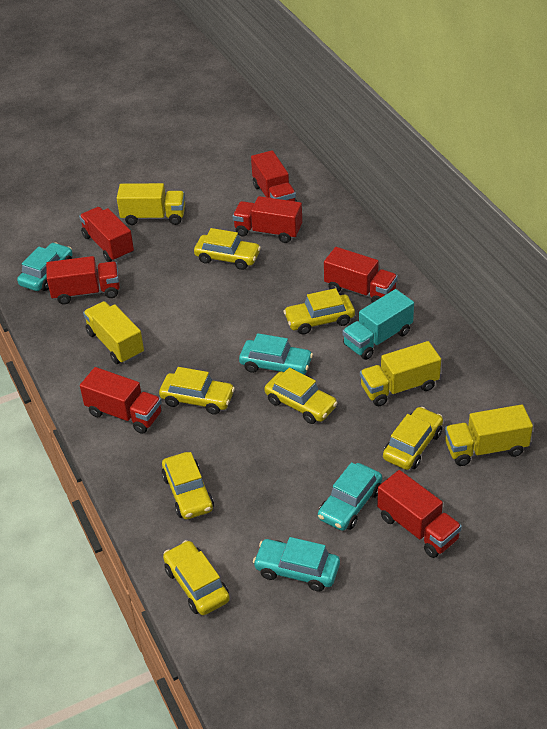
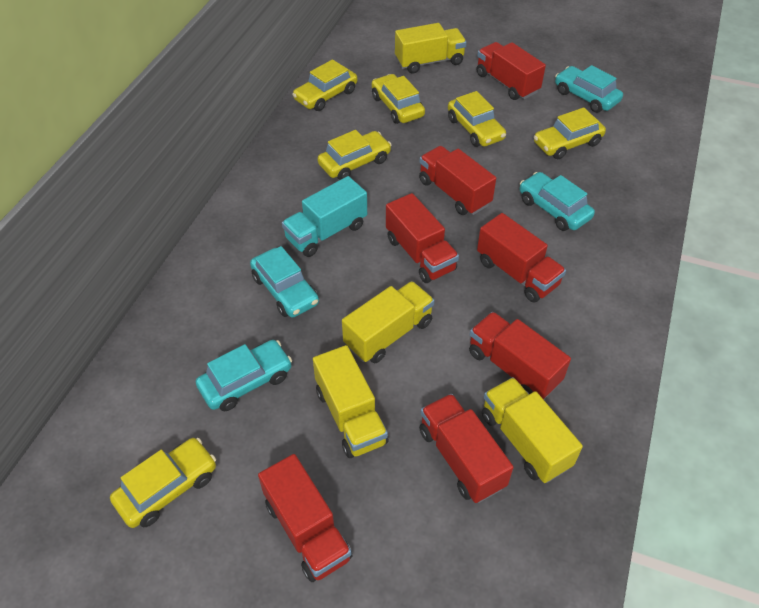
yellow car: 7 -> 6

